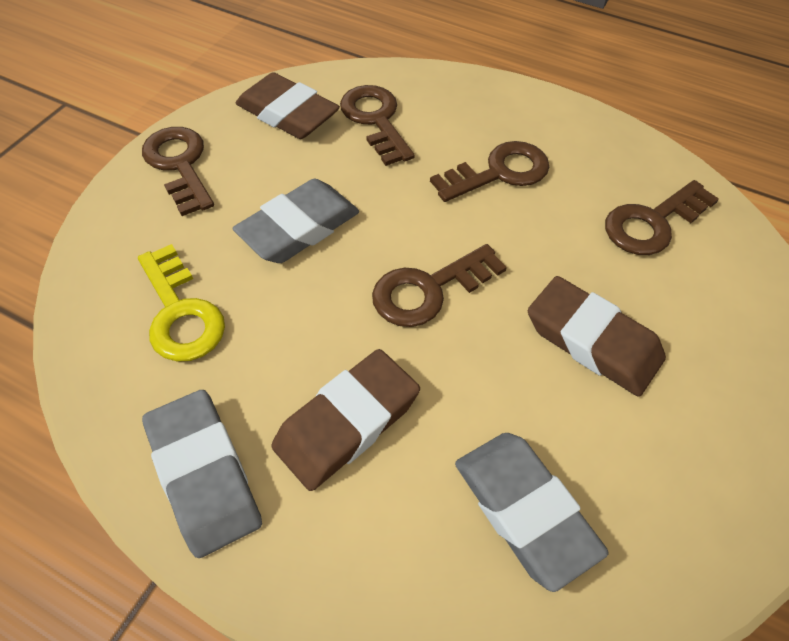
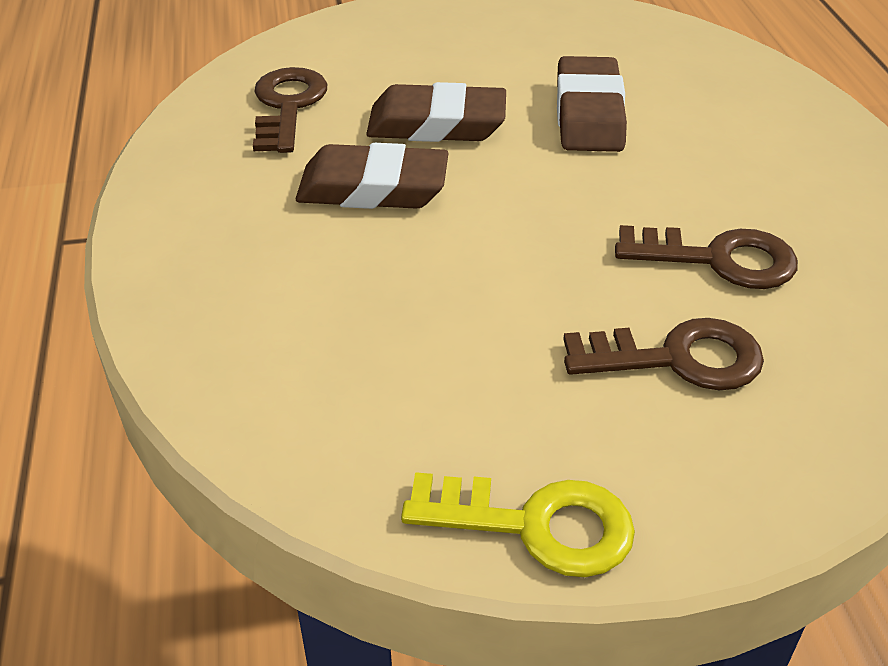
brown key: 5 -> 3
grey eraser: 3 -> 0

